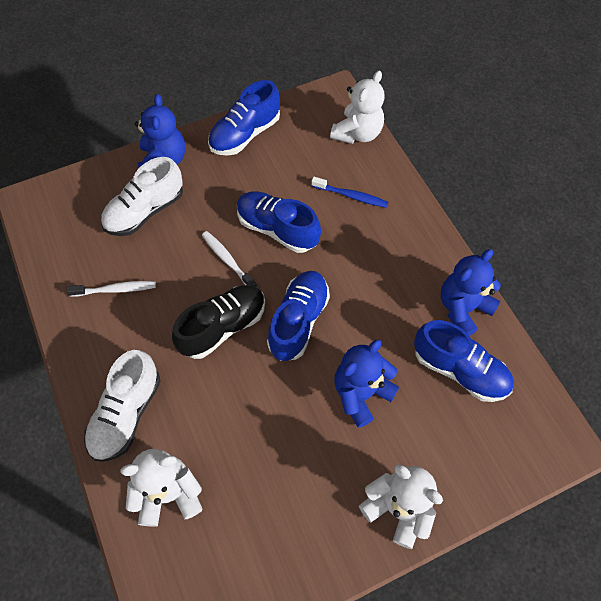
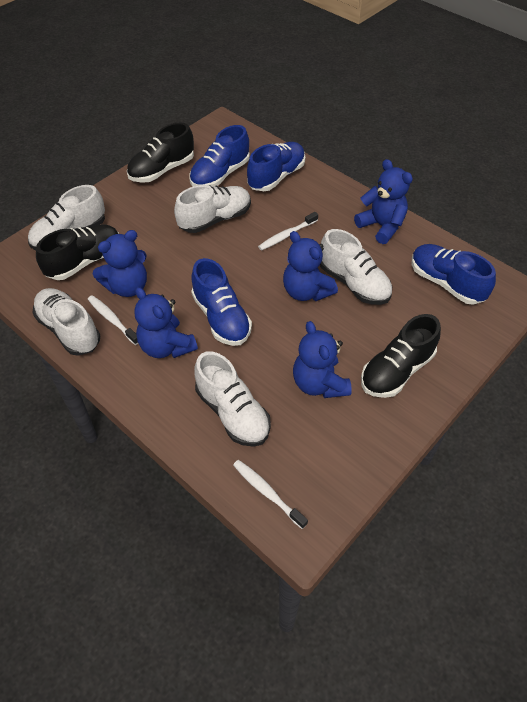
black shoe: 1 -> 3
blue teddy bear: 3 -> 5
blue toothbrush: 1 -> 0
white shoe: 2 -> 5
white teddy bear: 3 -> 0
white toothbrush: 2 -> 3

